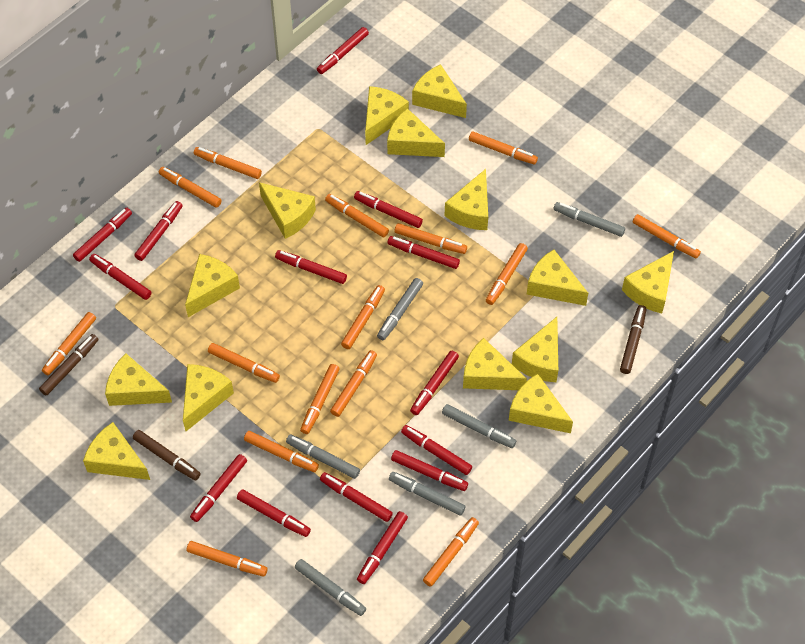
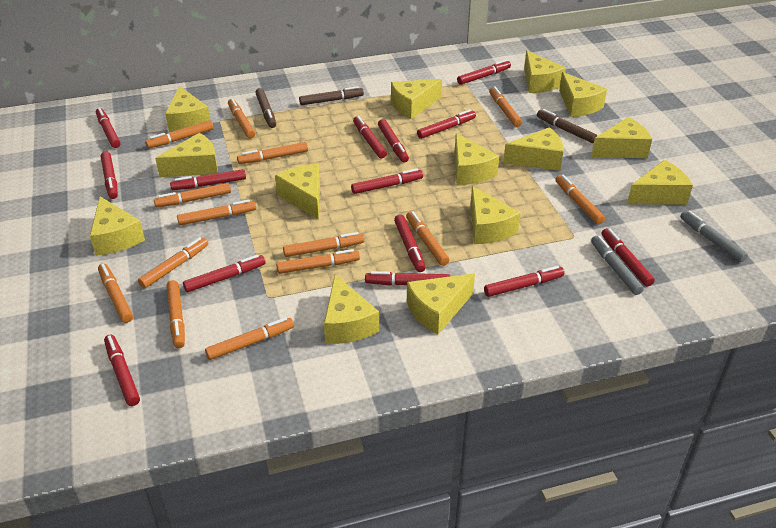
grey marker: 6 -> 2
orange marker: 15 -> 14

